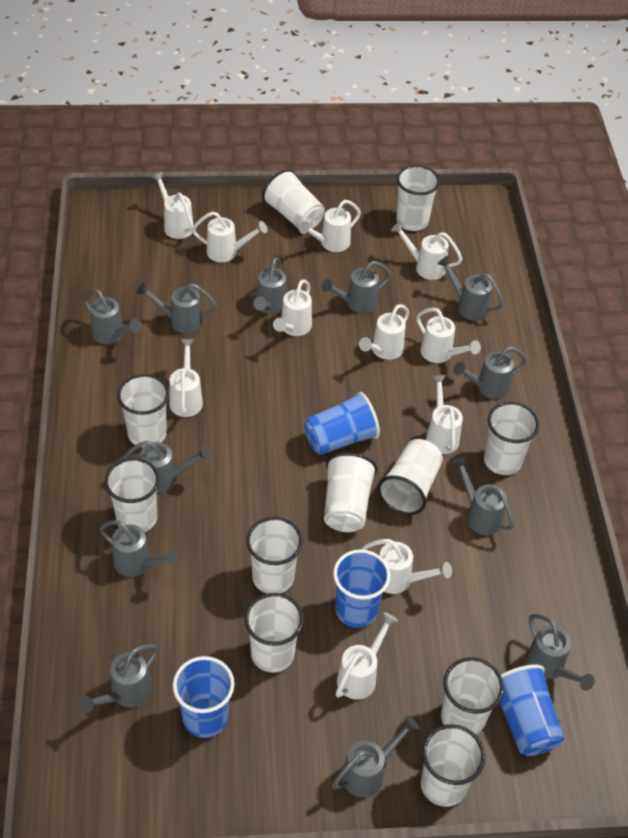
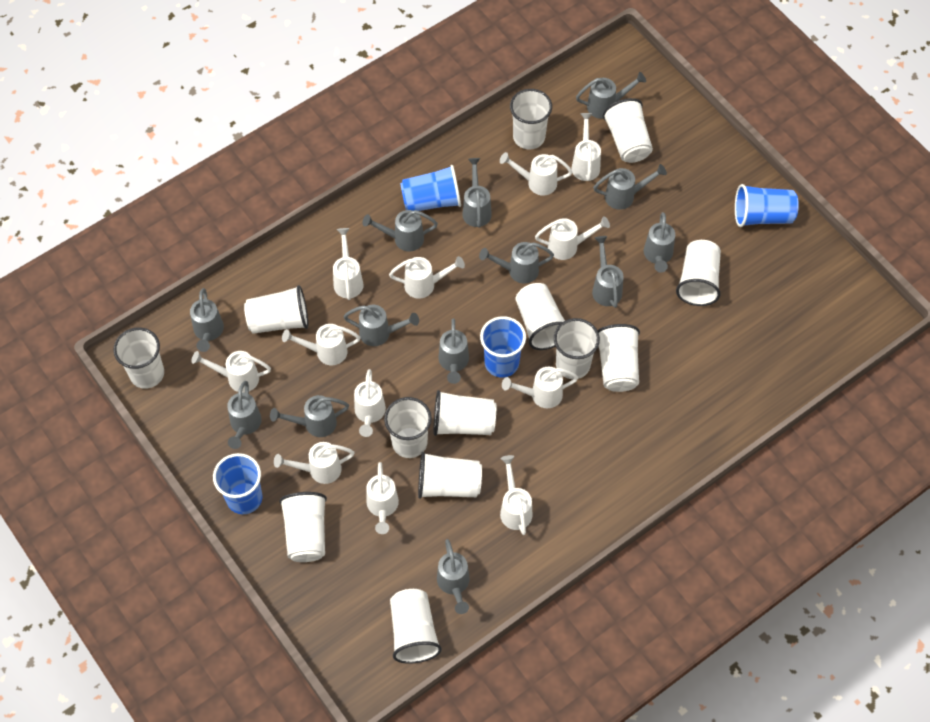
grey watering can: 12 -> 13
white cup: 11 -> 13
white watering can: 11 -> 12

